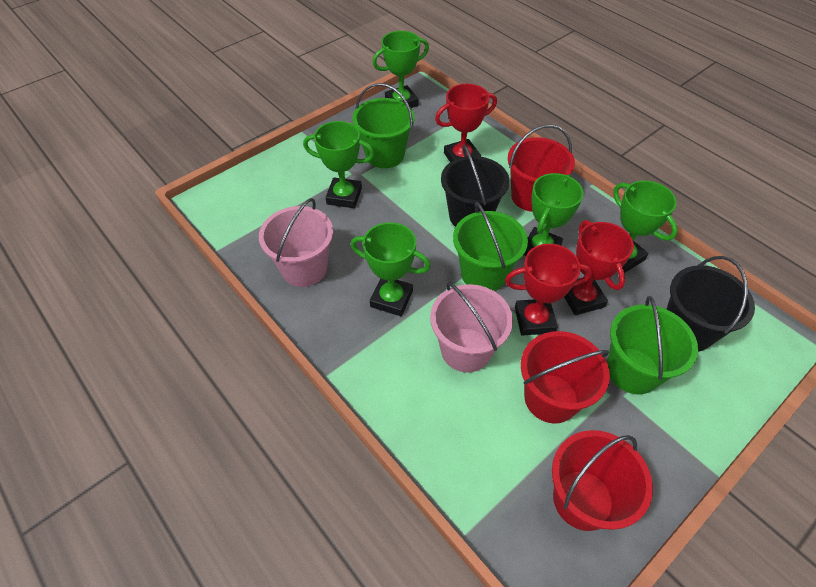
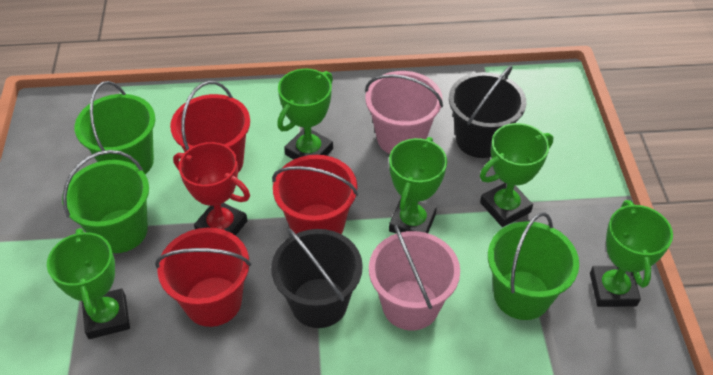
red trophy: 3 -> 1

